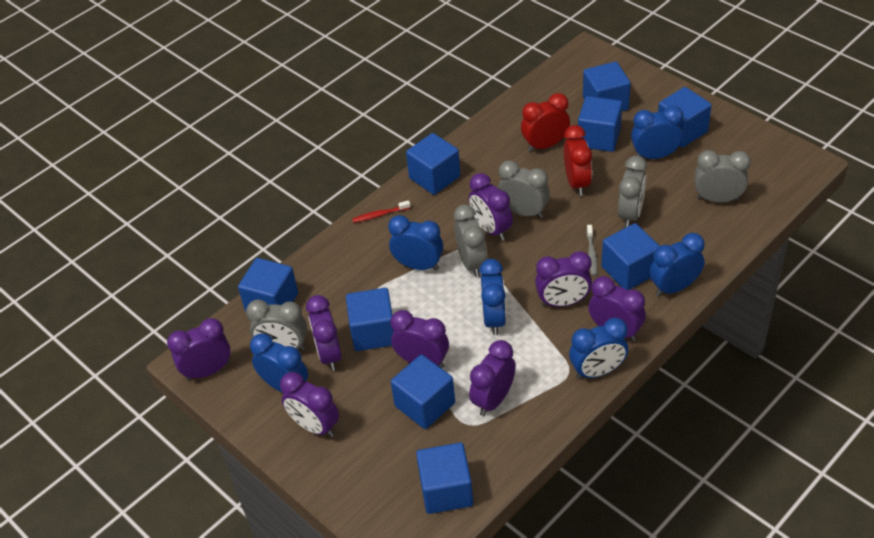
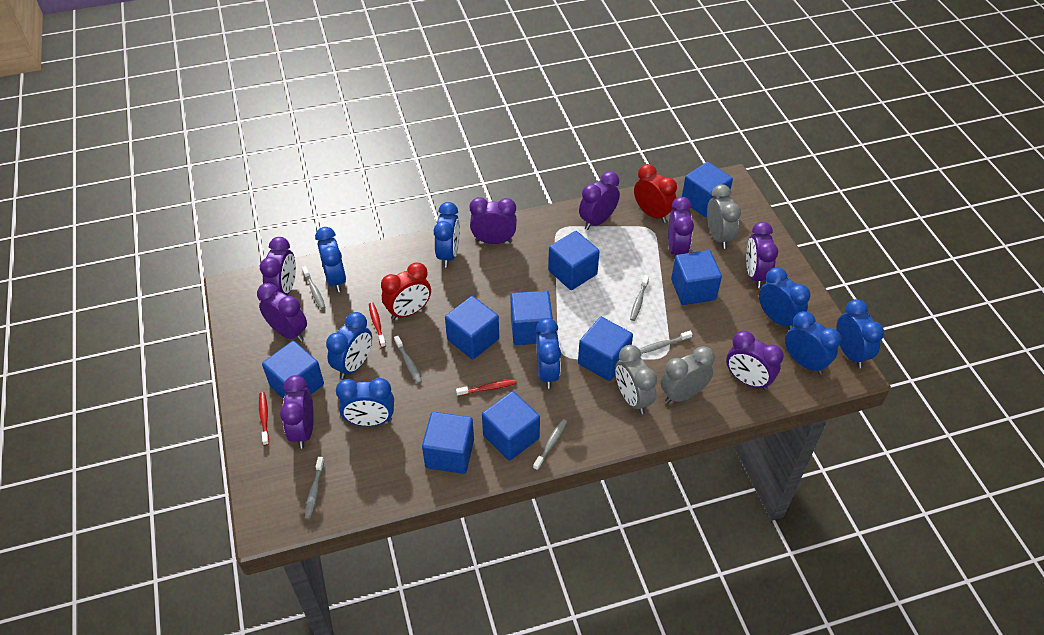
blue clock: 6 -> 8
grey clock: 5 -> 3
grey toothbrush: 1 -> 6
red toothbrush: 1 -> 3

